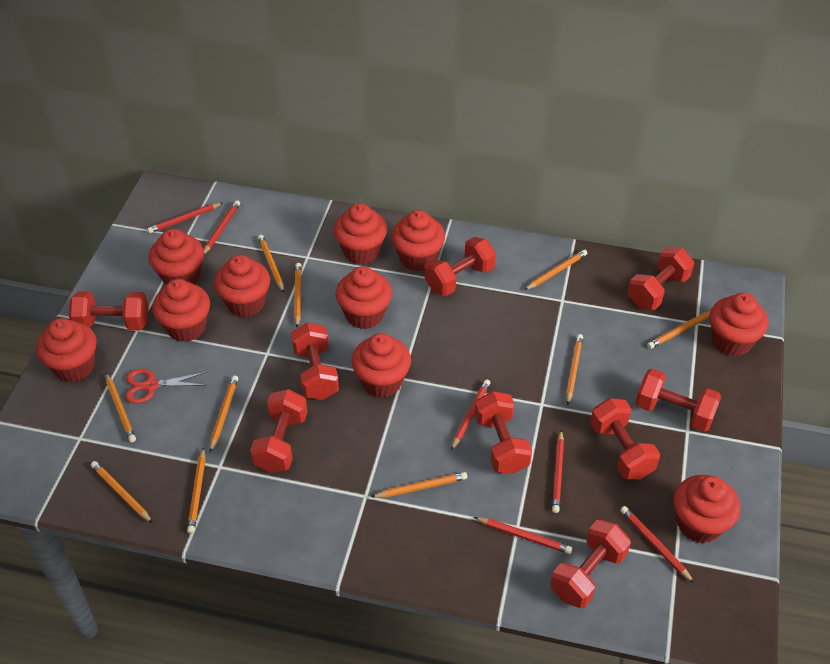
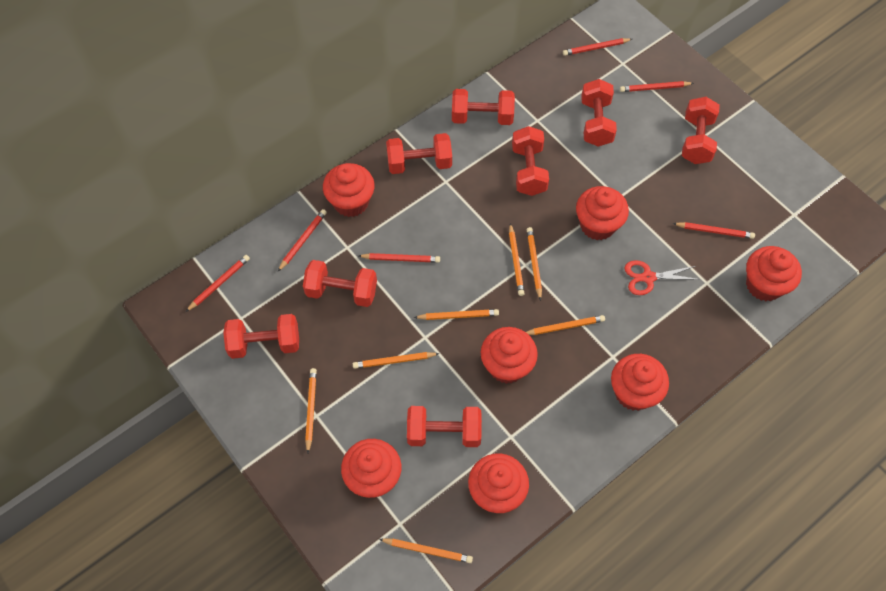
orange pencil: 10 -> 7
red cupcake: 10 -> 7
red dumbbell: 9 -> 8

